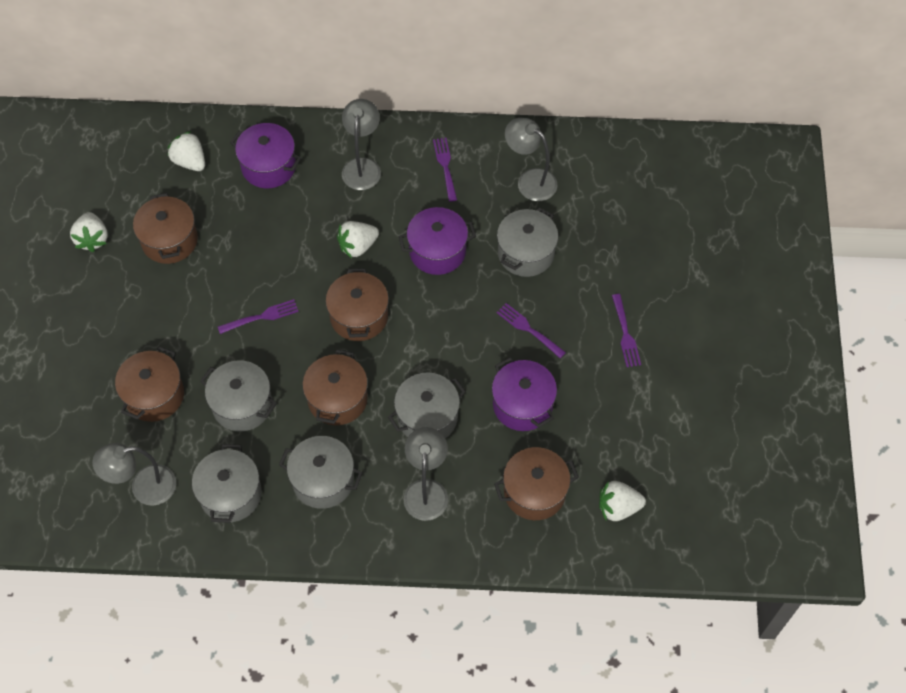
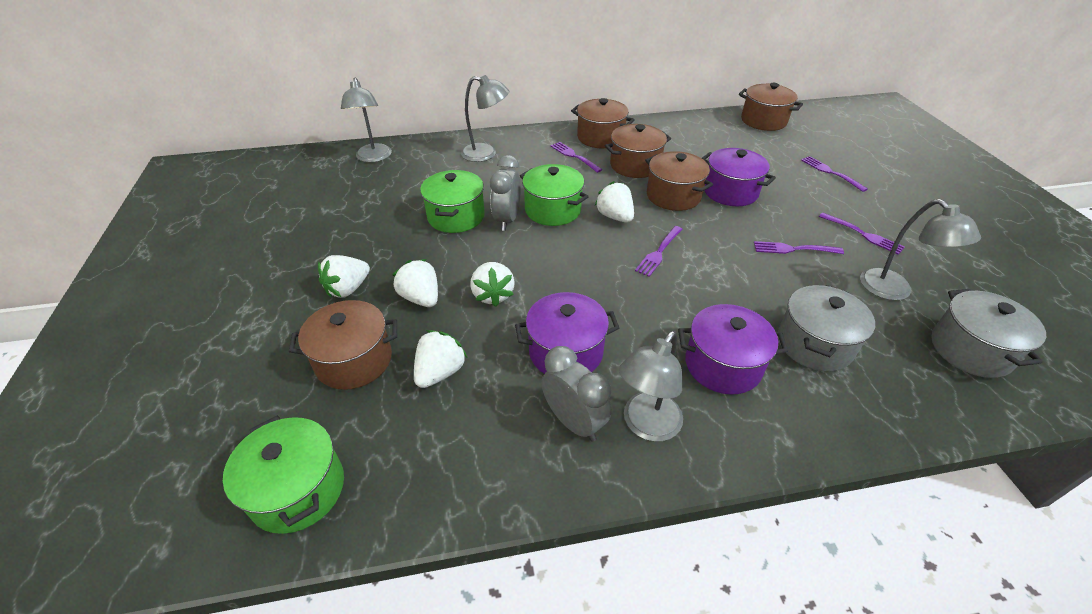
green pot: 0 -> 3
grey clock: 0 -> 2
grey pot: 5 -> 2
purple fork: 4 -> 5
white strawberry: 4 -> 5

